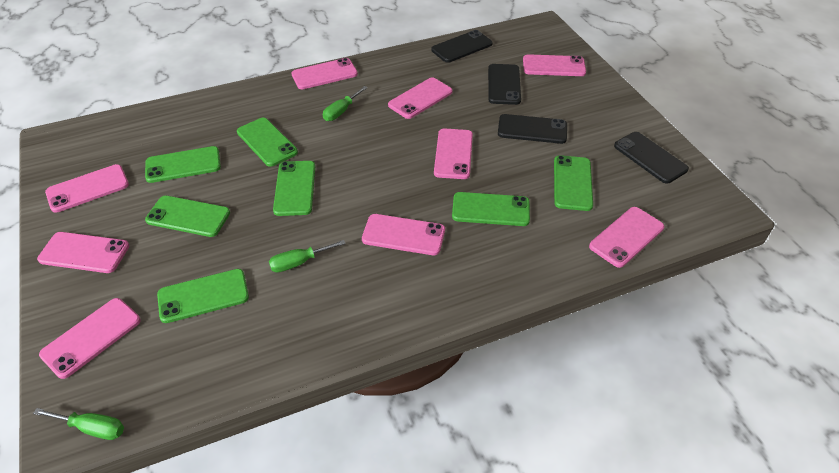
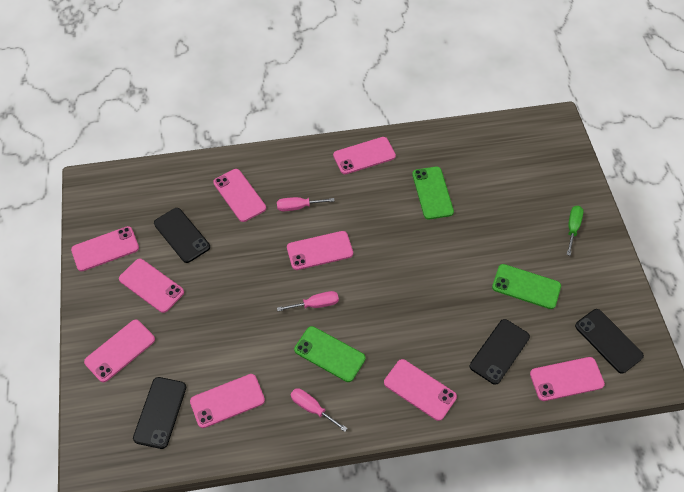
green phone: 7 -> 3
green screwdriver: 3 -> 1
pink screwdriver: 0 -> 3

